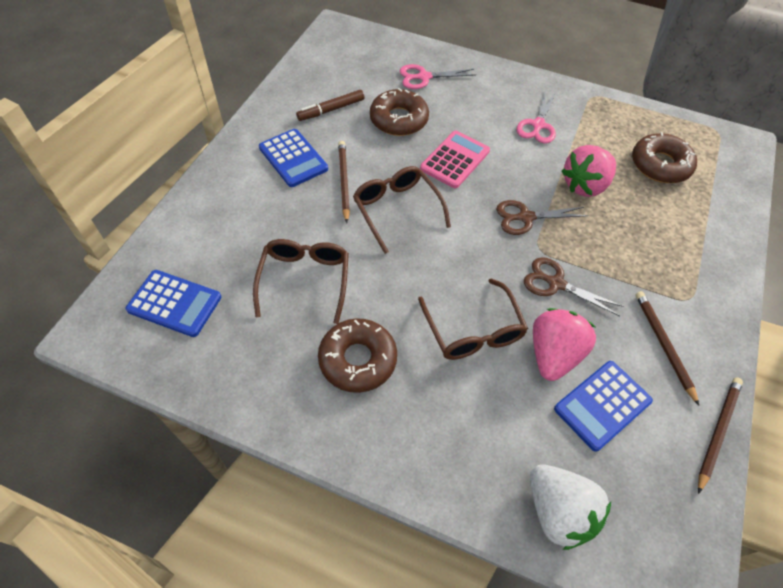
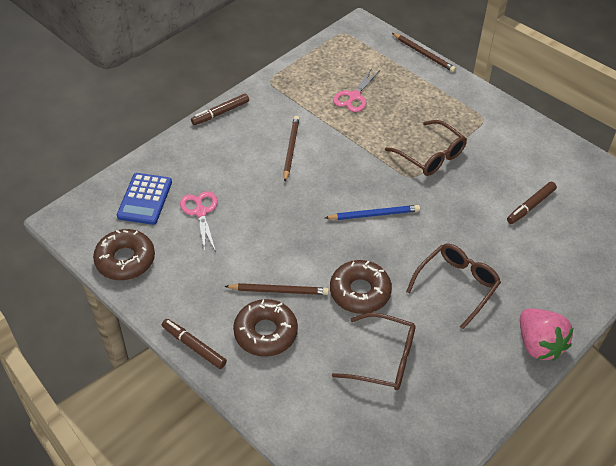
blue calculator: 3 -> 1
blue pencil: 0 -> 1
brown marker: 1 -> 3
brown scissors: 2 -> 0
pink calculator: 1 -> 0
pink strawberry: 2 -> 1
white strawberry: 1 -> 0

